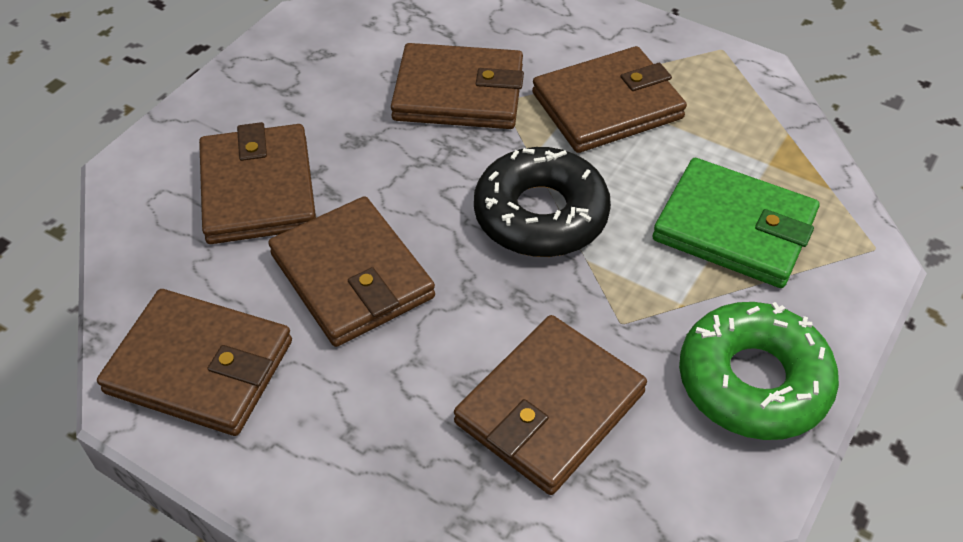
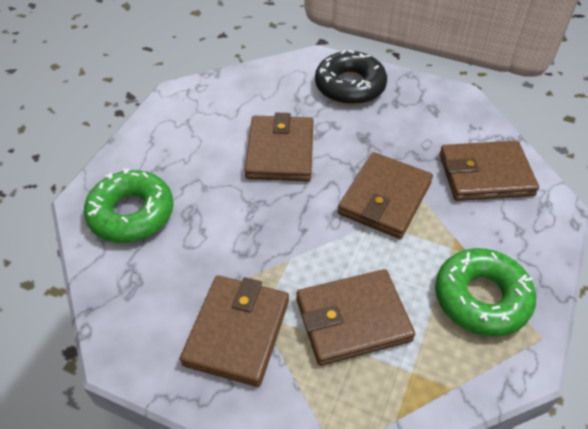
brown wallet: 6 -> 5
green donut: 1 -> 2
green wallet: 1 -> 0

